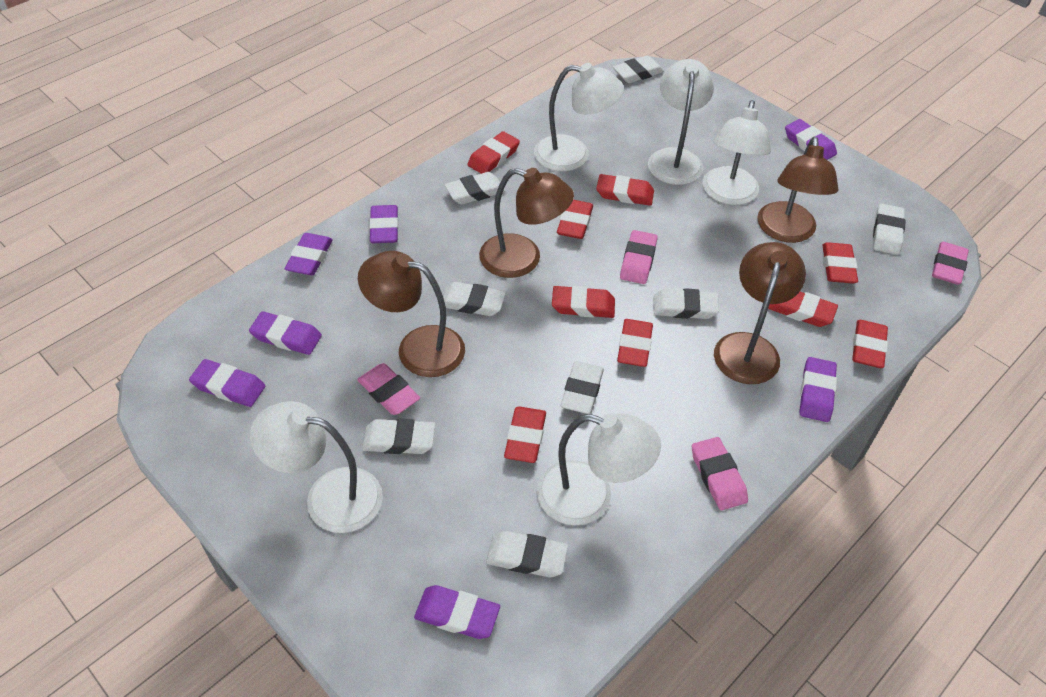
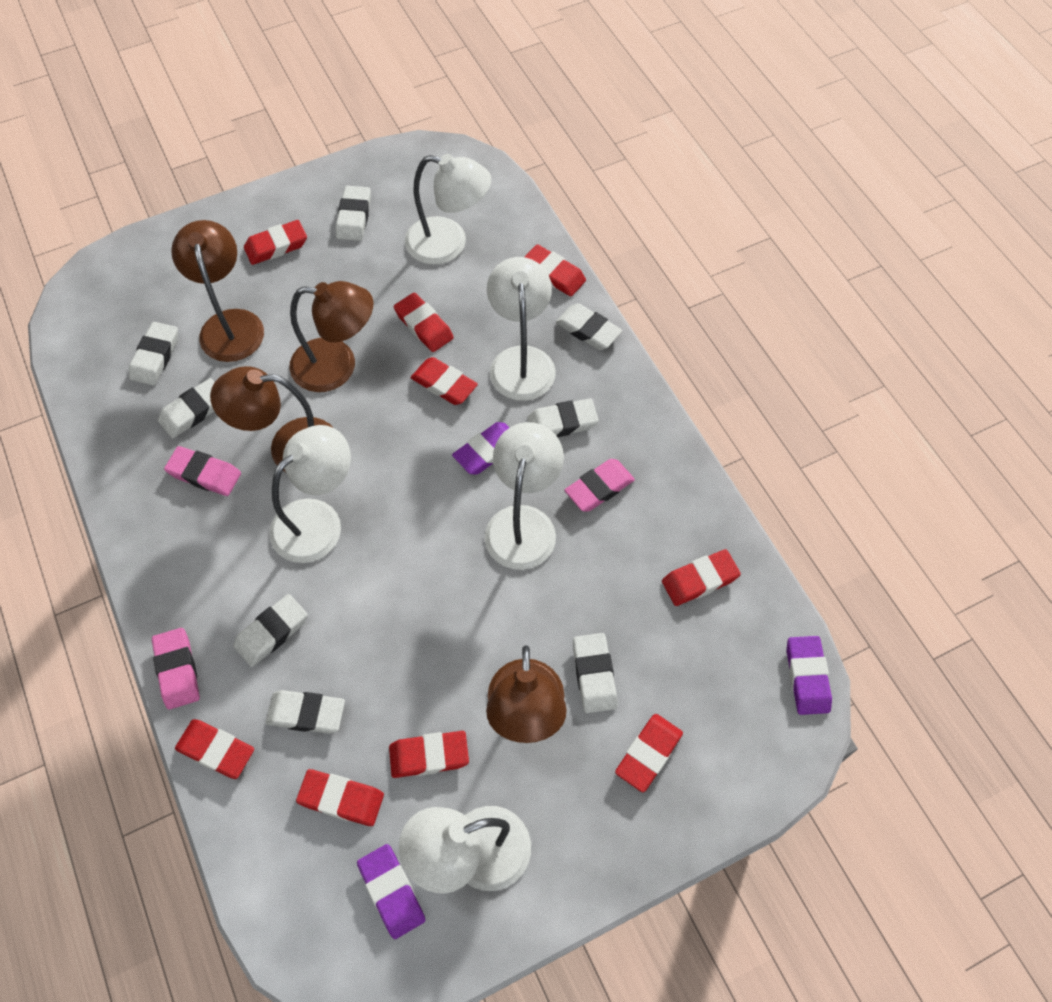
pink eraser: 4 -> 3
purple eraser: 7 -> 3

